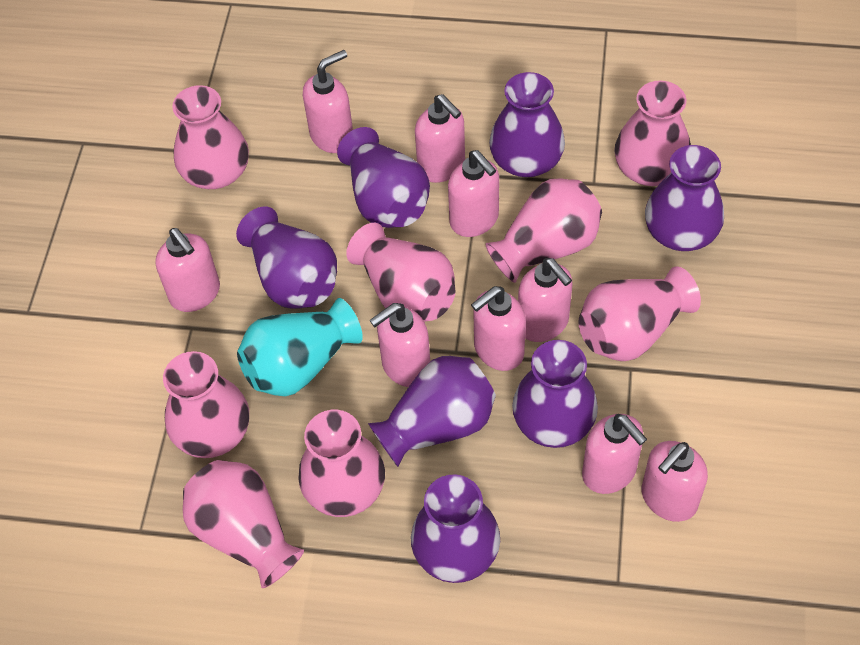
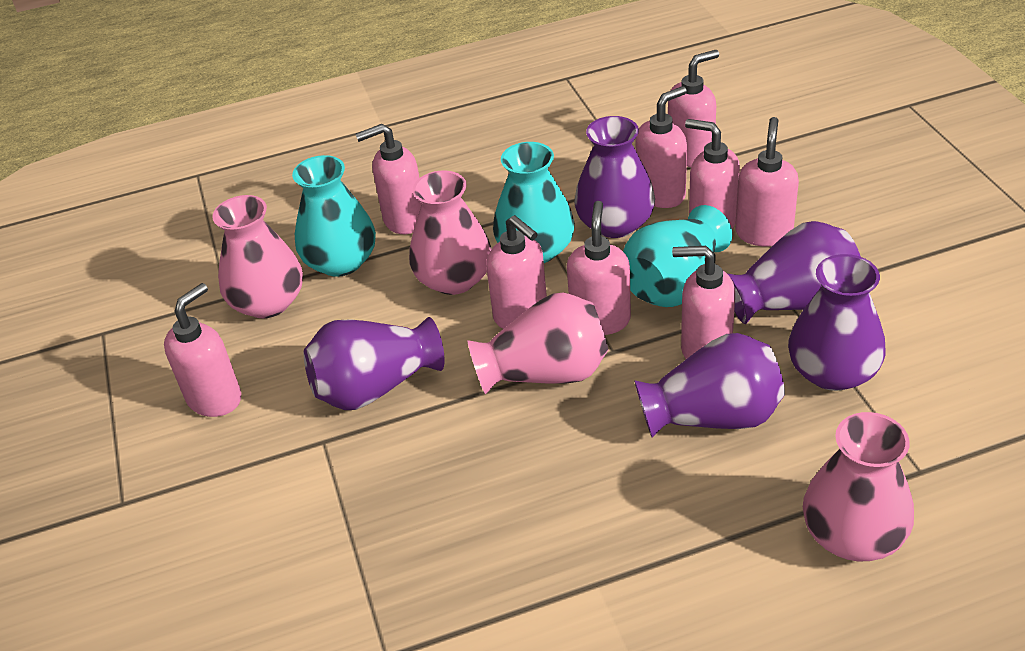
pink vase: 8 -> 4
purple vase: 7 -> 5
turquoise vase: 1 -> 3

